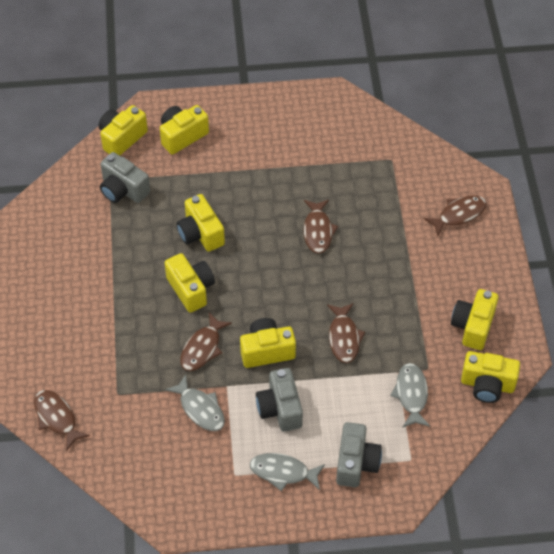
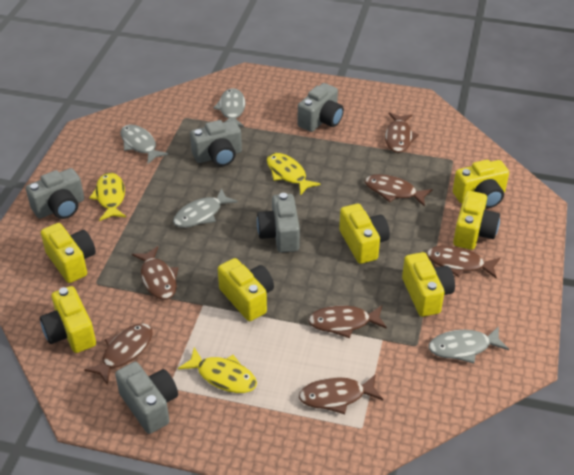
brown fish: 5 -> 7
grey camera: 3 -> 5
grey fish: 3 -> 4
yellow fish: 0 -> 3

